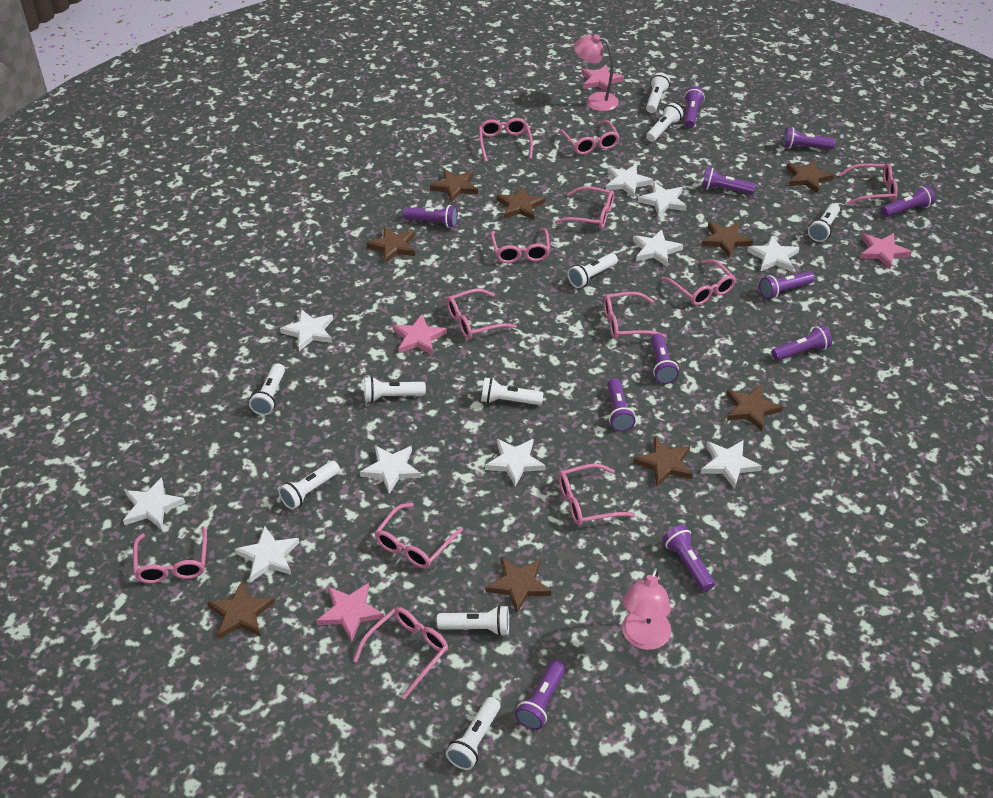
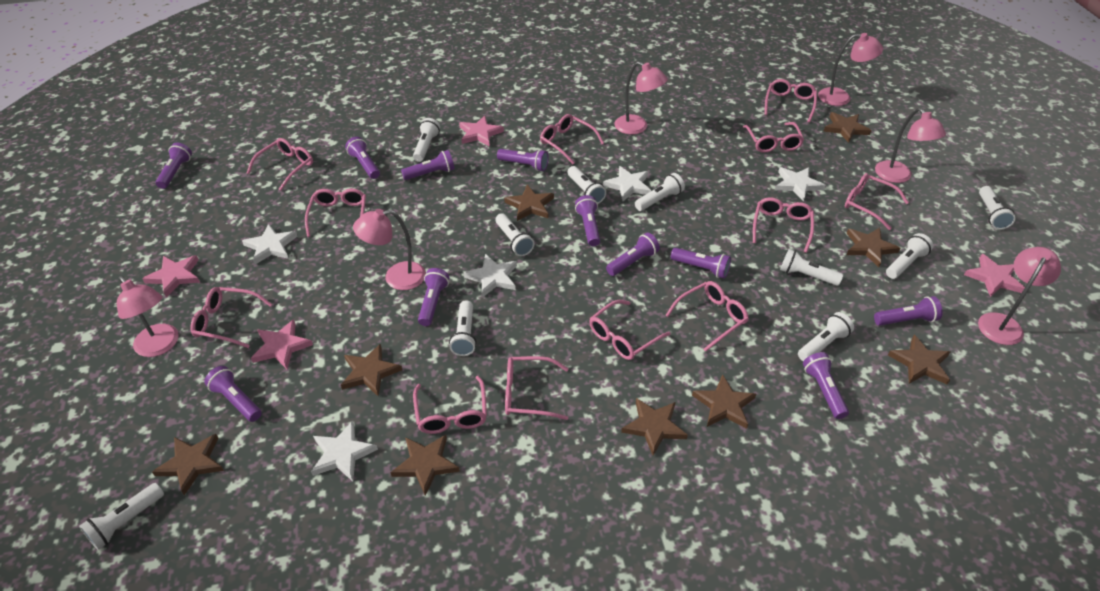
pink lamp: 2 -> 6
white star: 10 -> 5

